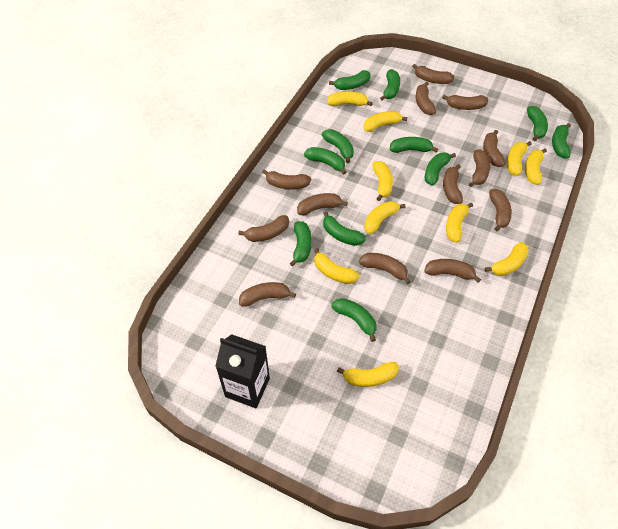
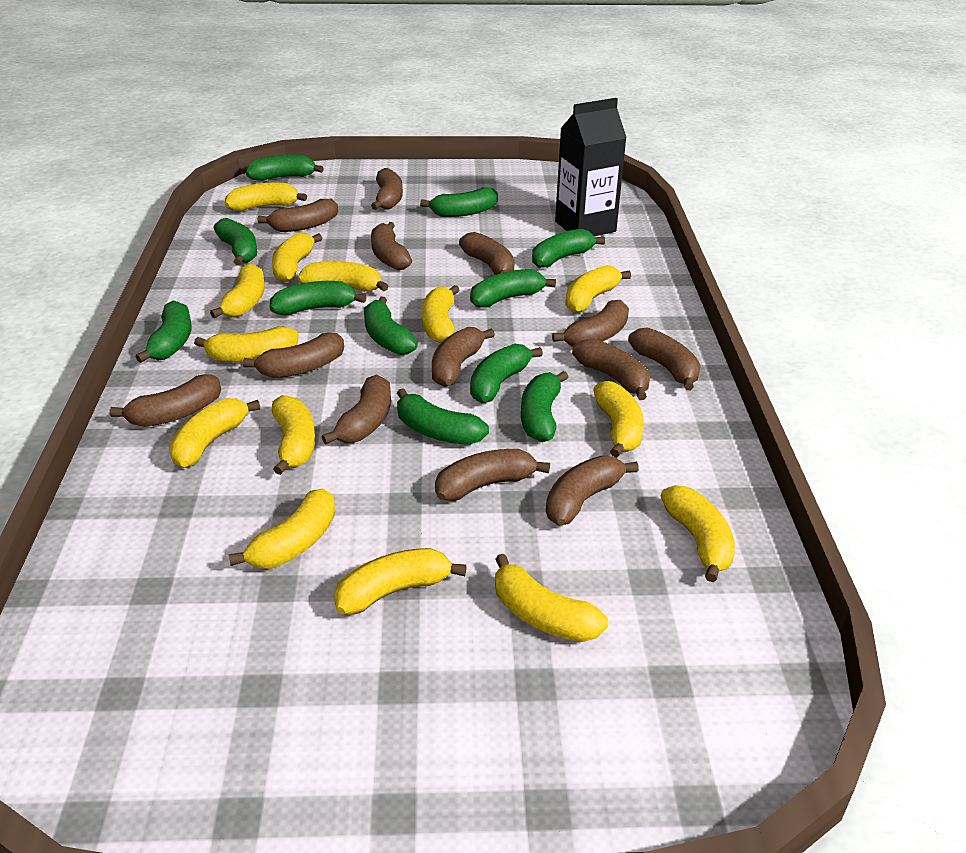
yellow banana: 10 -> 14

